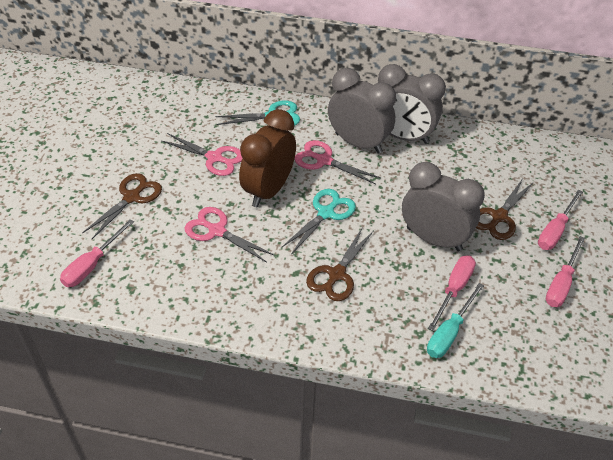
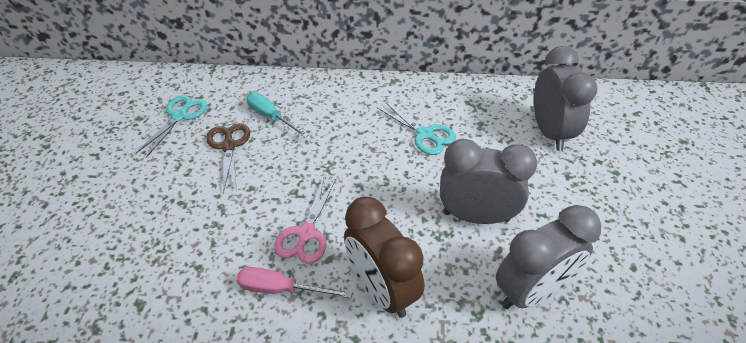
brown scissors: 3 -> 1
pink scissors: 3 -> 1
pink screwdriver: 4 -> 1

